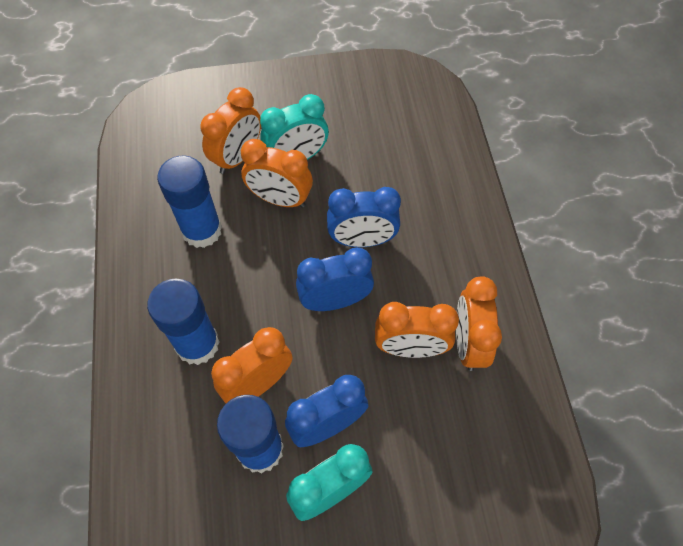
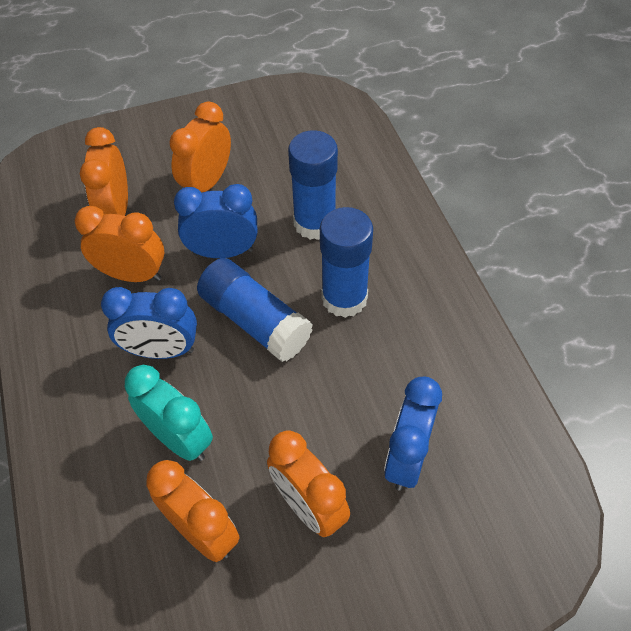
turquoise clock: 2 -> 1

